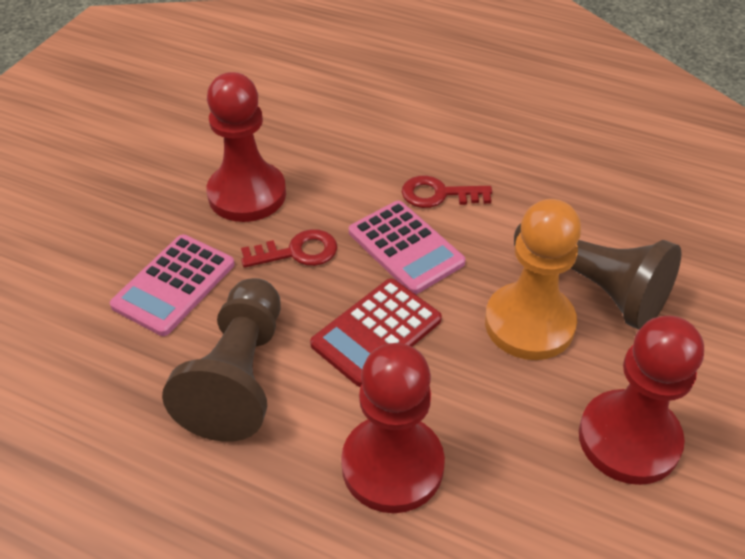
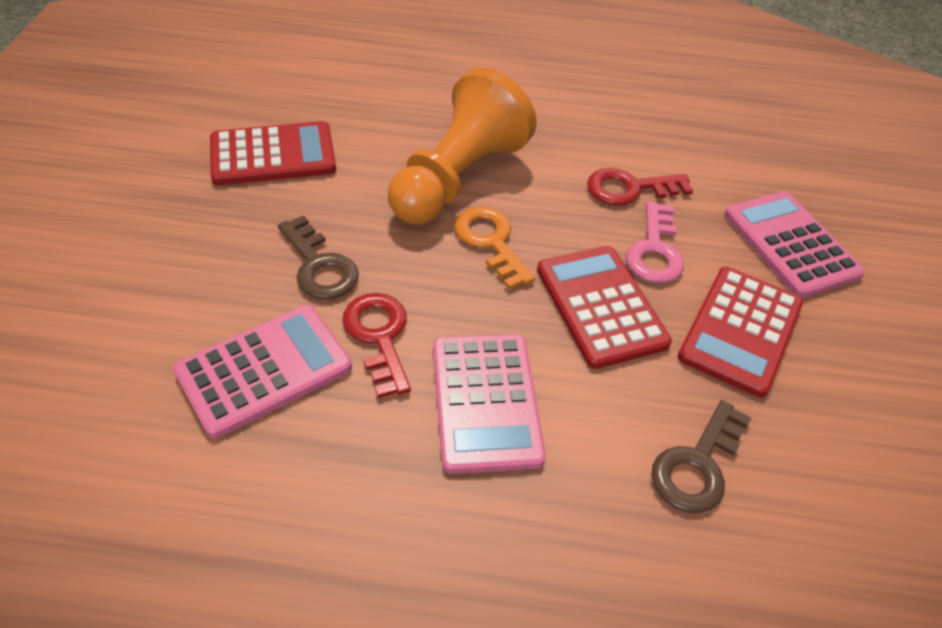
brown key: 0 -> 2
brown pawn: 2 -> 0
orange key: 0 -> 1
pink calculator: 2 -> 3
pink key: 0 -> 1
red calculator: 1 -> 3
red pawn: 3 -> 0

